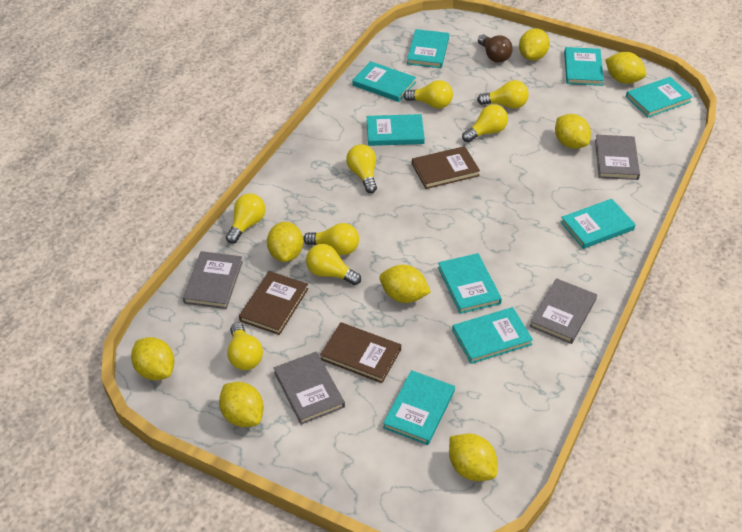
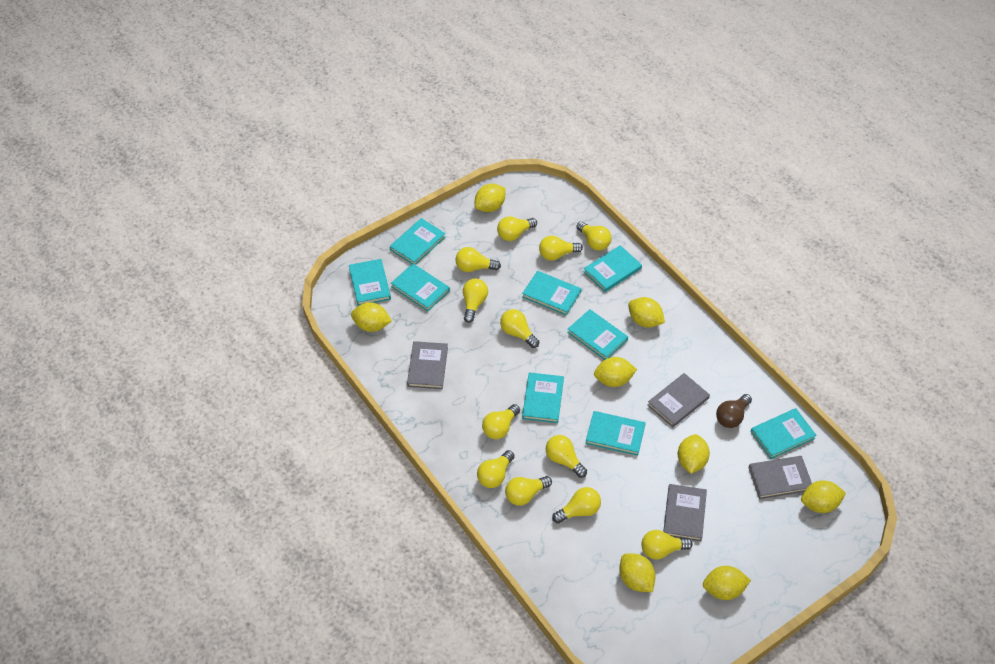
brown book: 3 -> 0
yellow light bulb: 8 -> 12

